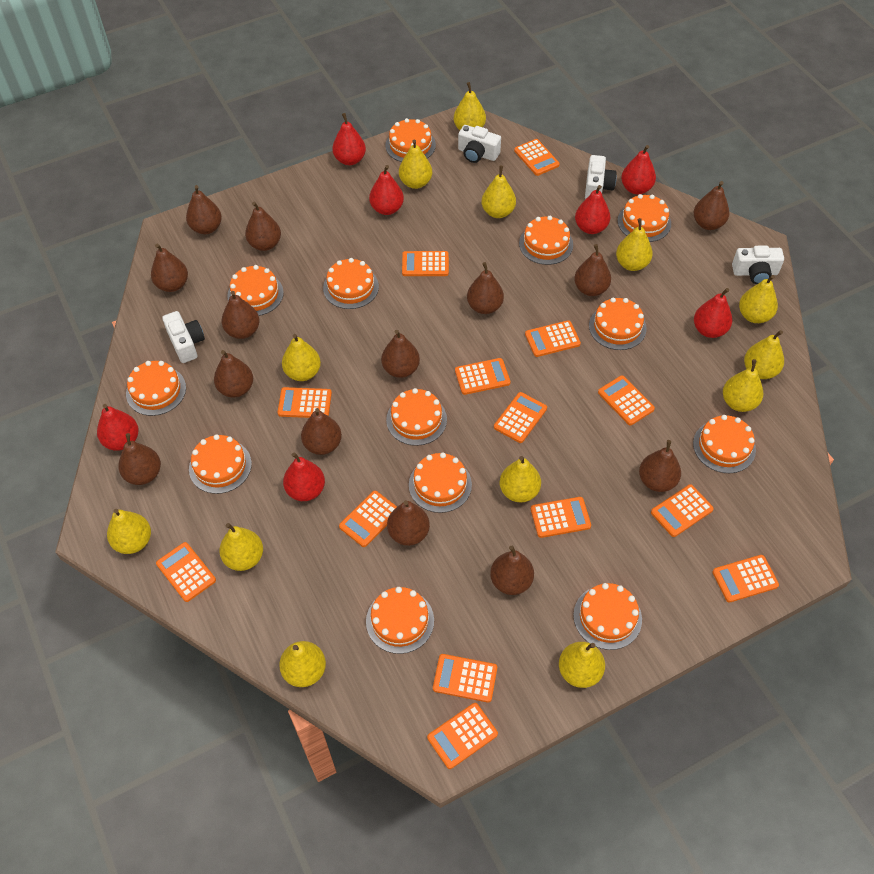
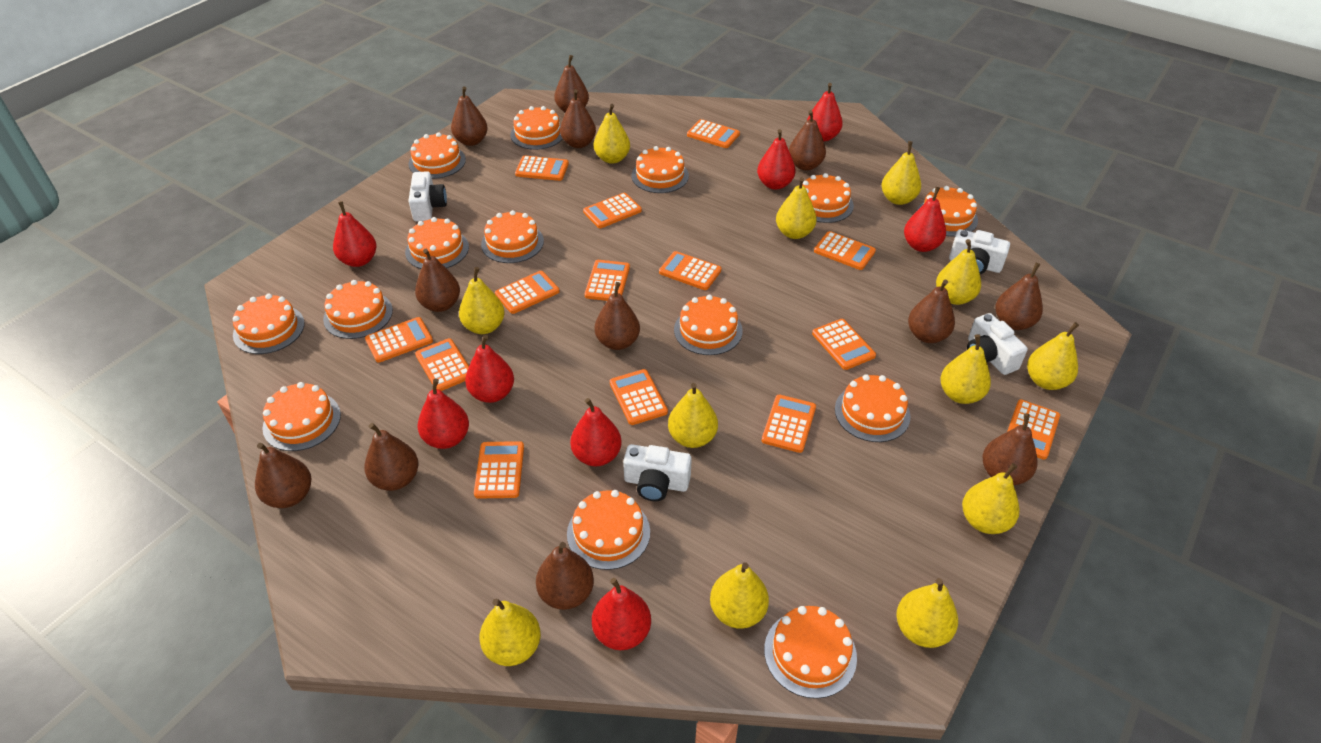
brown pear: 14 -> 12
orange cake: 13 -> 14
red pear: 7 -> 8
yellow pear: 13 -> 12

